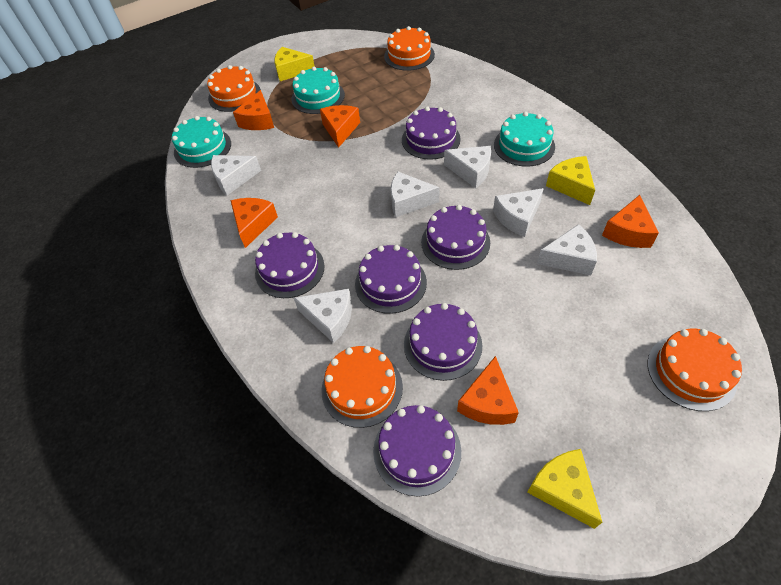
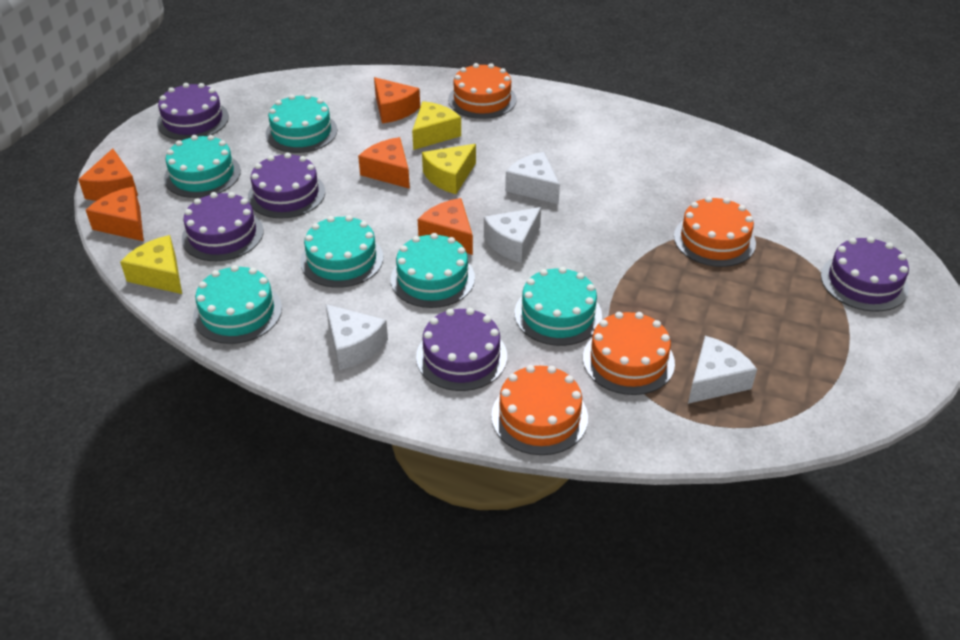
purple cake: 6 -> 5
turquoise cake: 3 -> 6
white cheese: 6 -> 4

